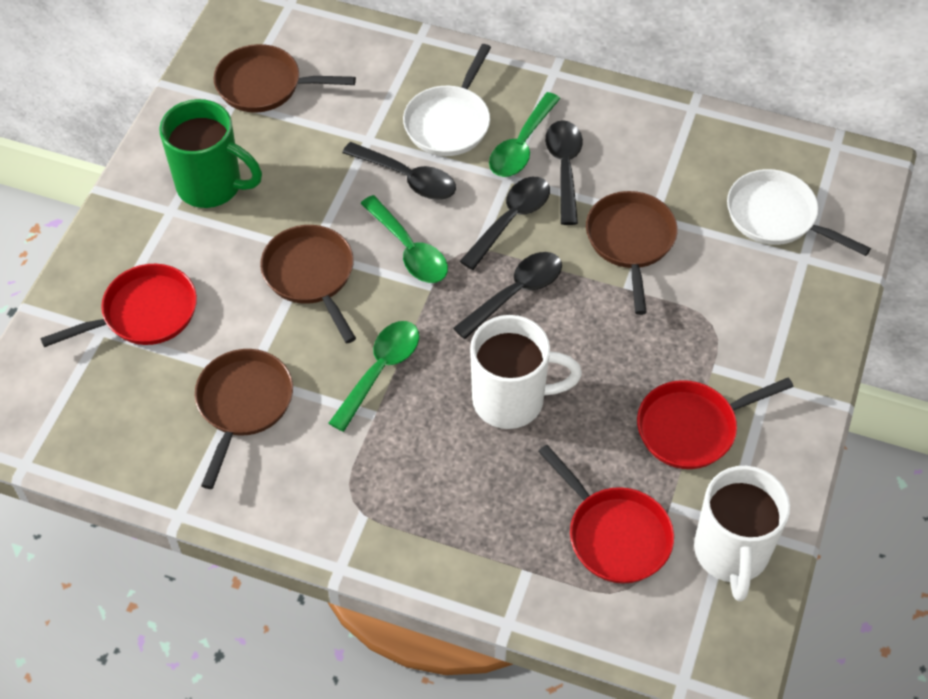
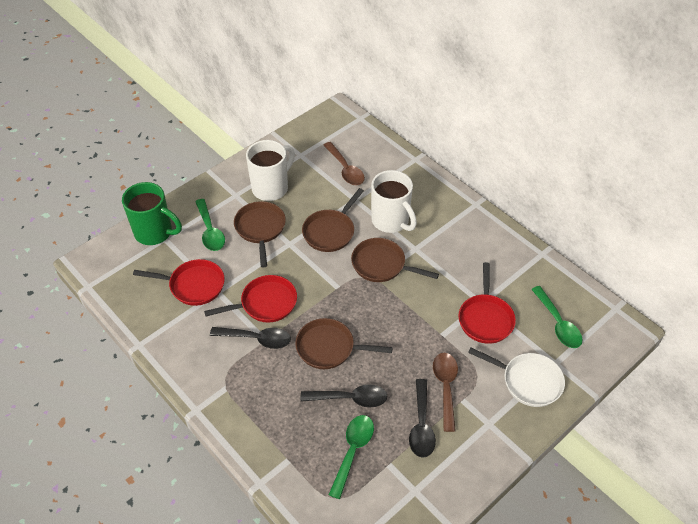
black spoon: 4 -> 3
brown spoon: 0 -> 2
white pan: 2 -> 1

